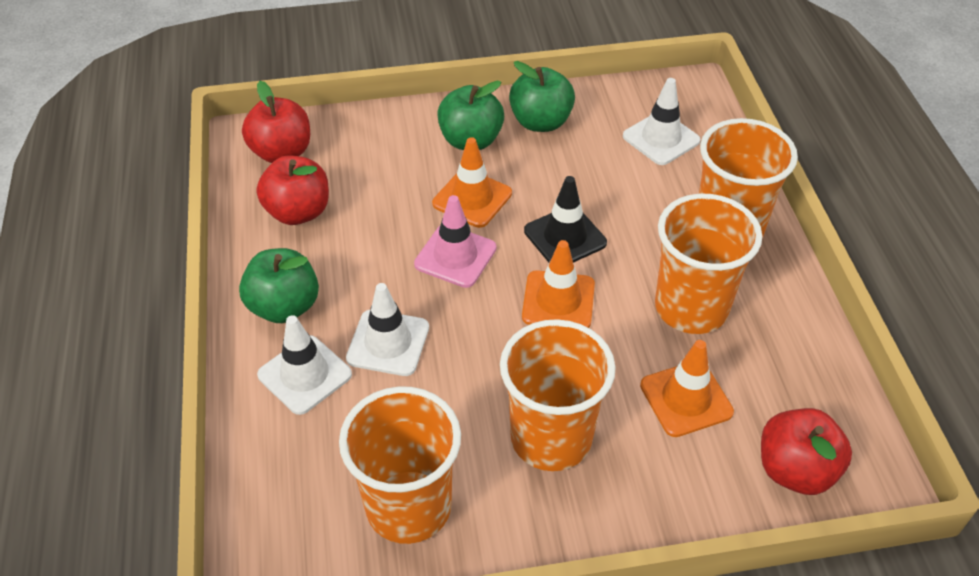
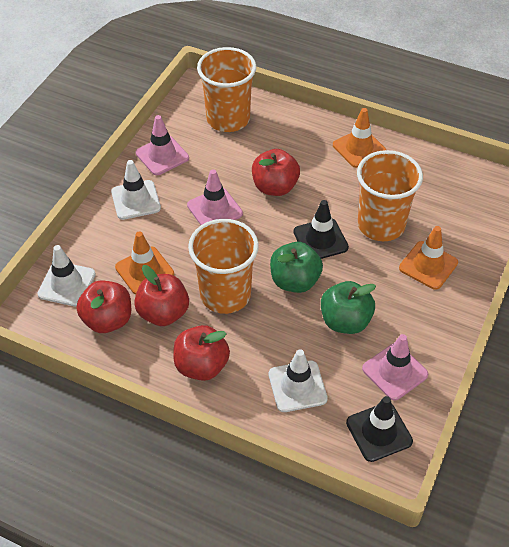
black traffic cone: 1 -> 2
green apple: 3 -> 2
orange cup: 4 -> 3
pink traffic cone: 1 -> 3
red apple: 3 -> 4

